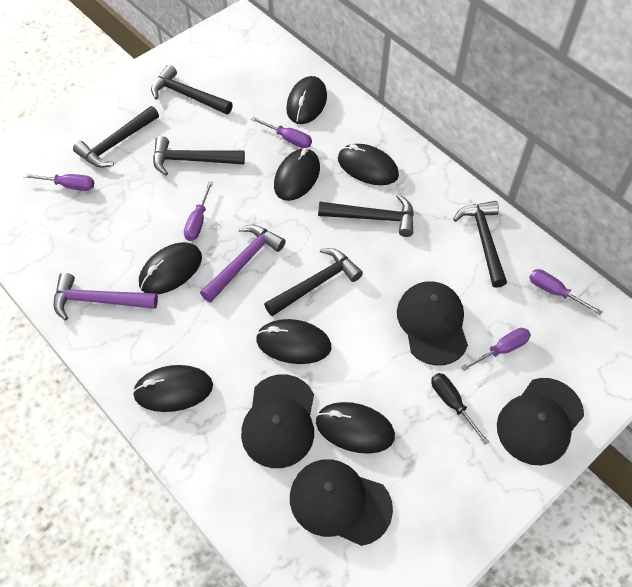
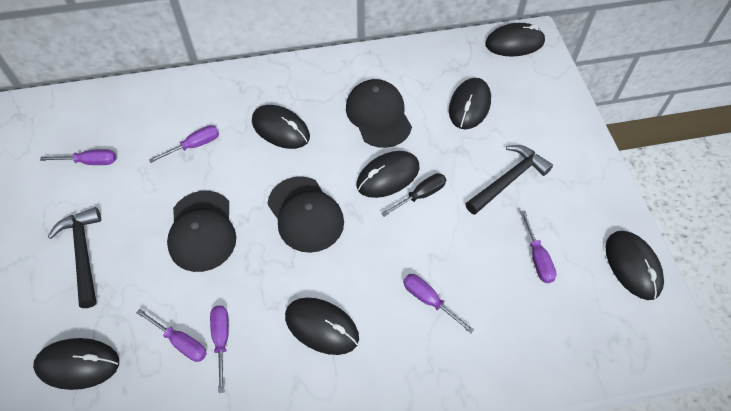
black cap: 4 -> 3
black hammer: 6 -> 2
purple hammer: 2 -> 0
purple screwdriver: 5 -> 6

